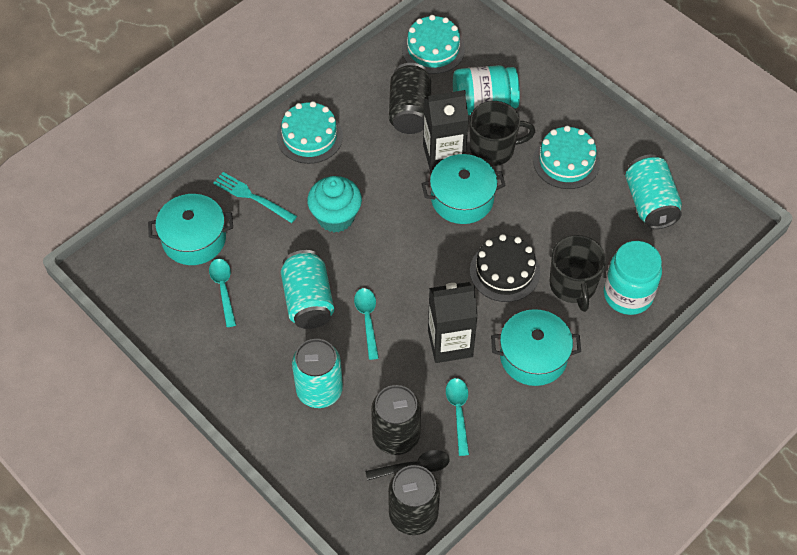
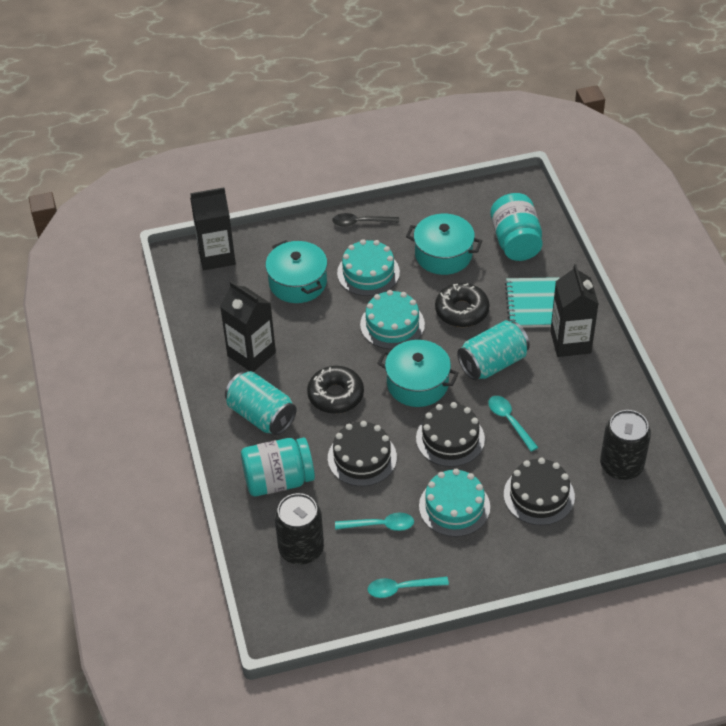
black cake: 1 -> 3
black can: 3 -> 2
black carton: 2 -> 3
black donut: 0 -> 2
black mug: 2 -> 0
turquoise can: 3 -> 2
turquoise cupcake: 1 -> 0
turquoise fork: 1 -> 0
turquoise notebook: 0 -> 1

